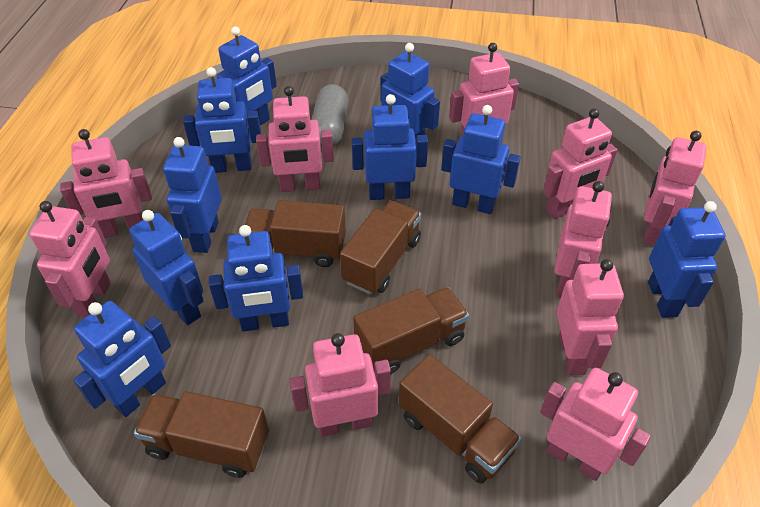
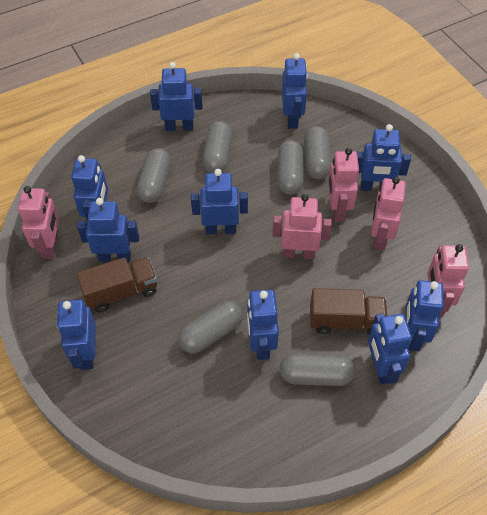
brown truck: 5 -> 2
grey capsule: 1 -> 6
pink robot: 10 -> 5

